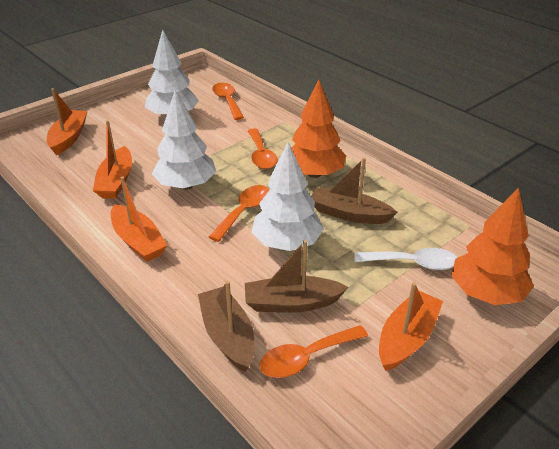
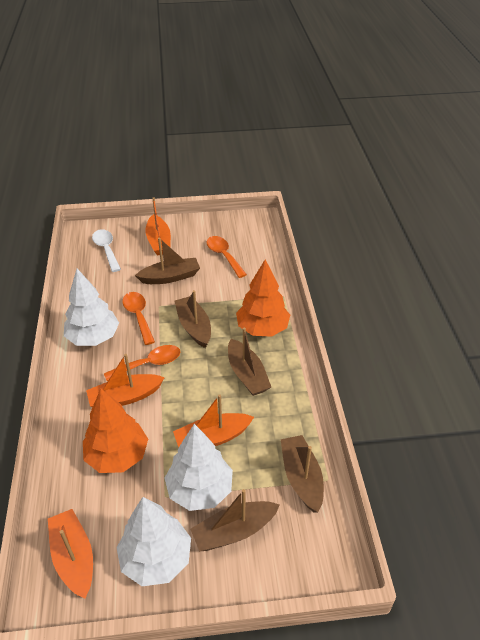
brown boat: 3 -> 5
orange spoon: 4 -> 3

